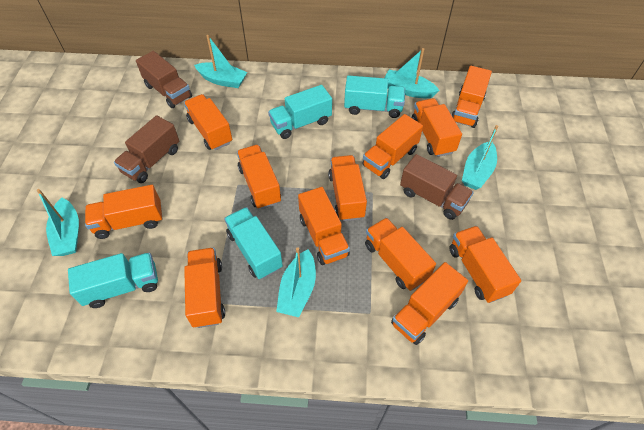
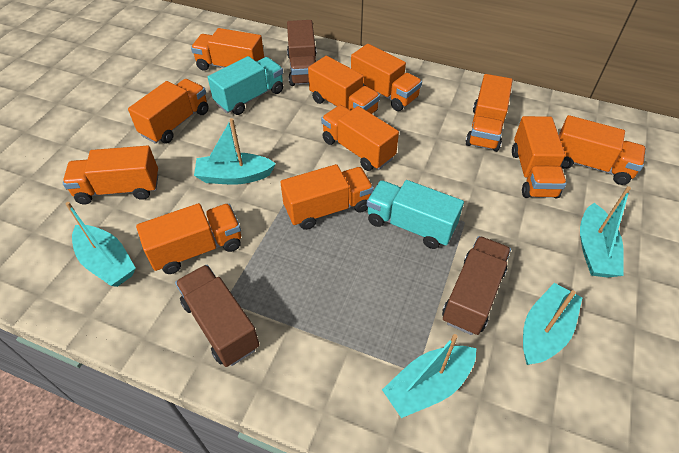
orange truck: 12 -> 11
turquoise truck: 4 -> 2

